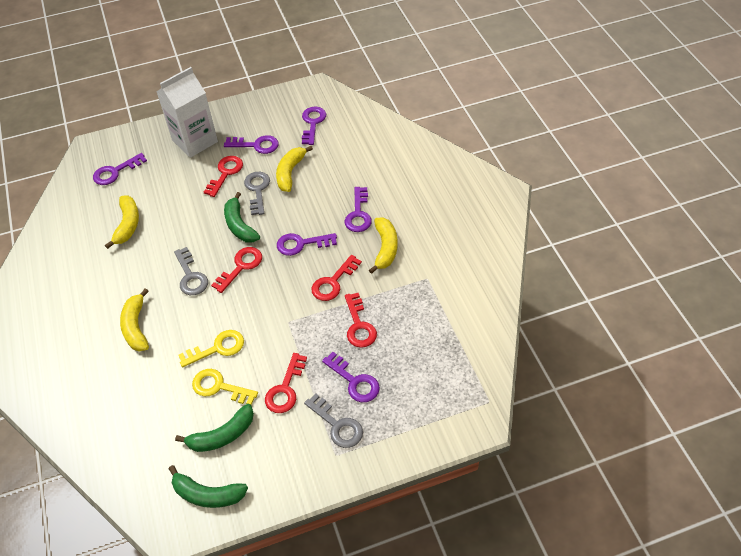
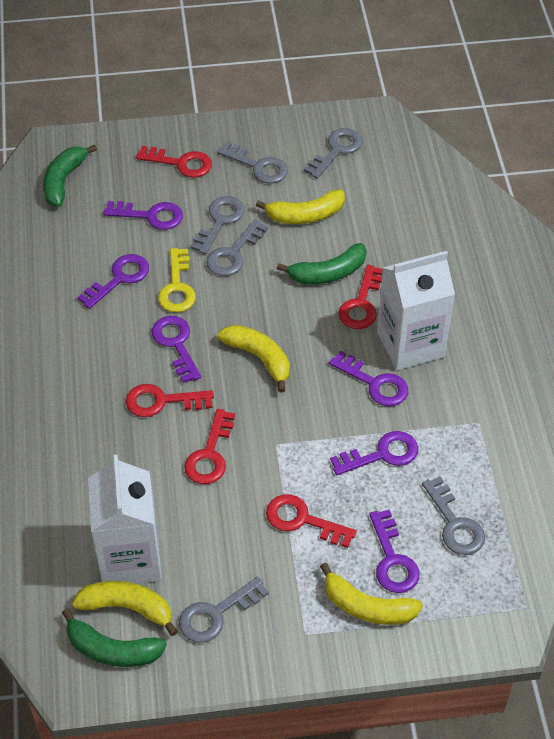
grey key: 3 -> 6
white carton: 1 -> 2
yellow key: 2 -> 1

